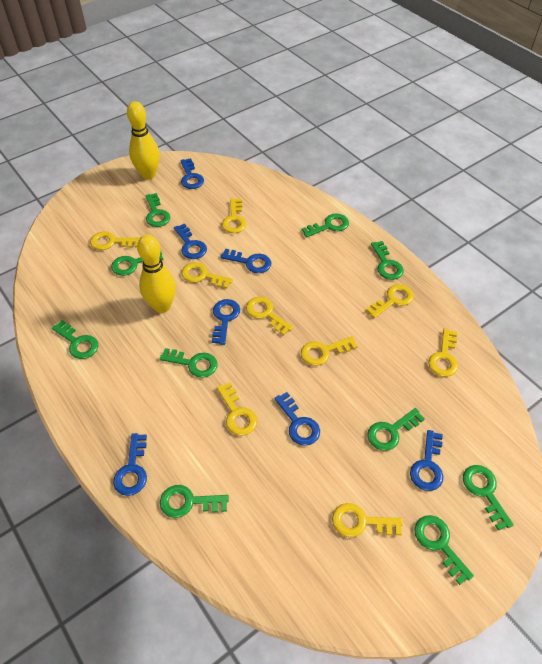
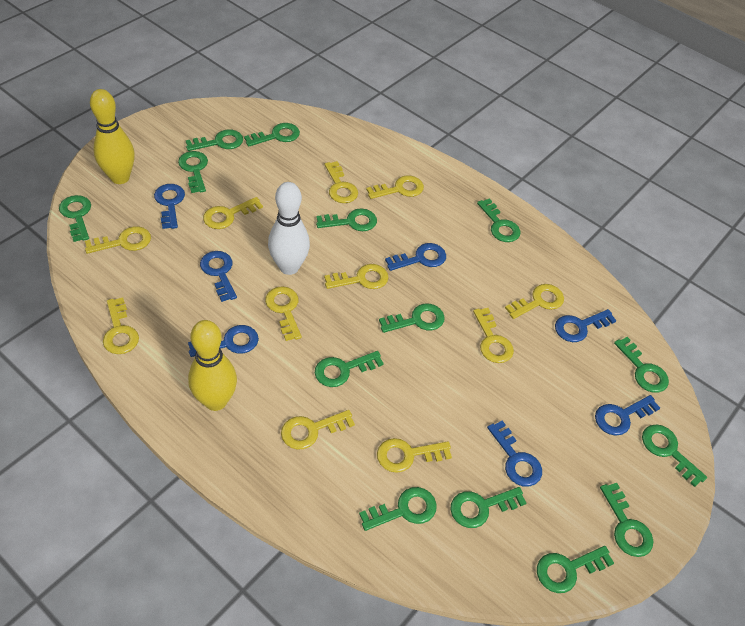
green key: 10 -> 14
white bowling pin: 0 -> 1
yellow key: 9 -> 11

